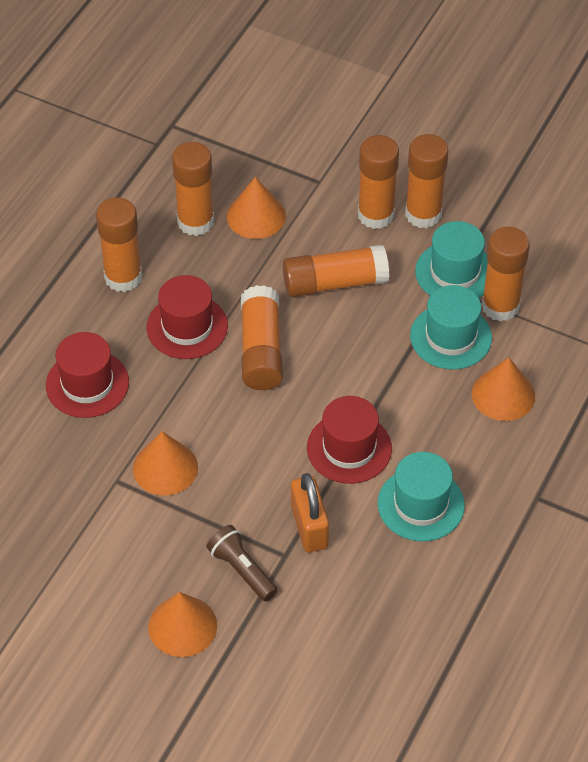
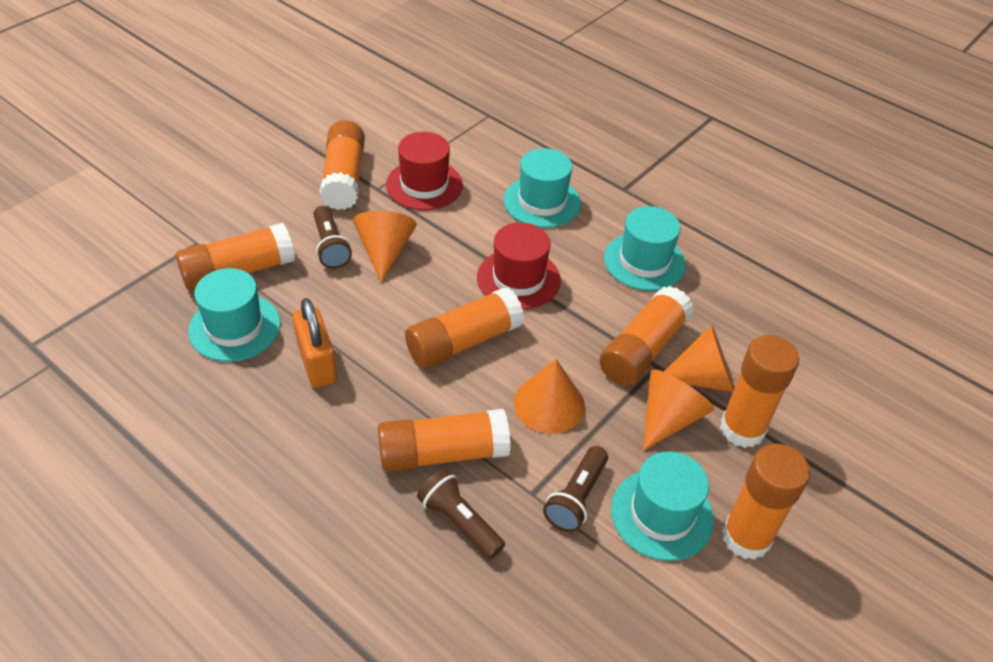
brown flashlight: 1 -> 3
red hat: 3 -> 2
turquoise hat: 3 -> 4

